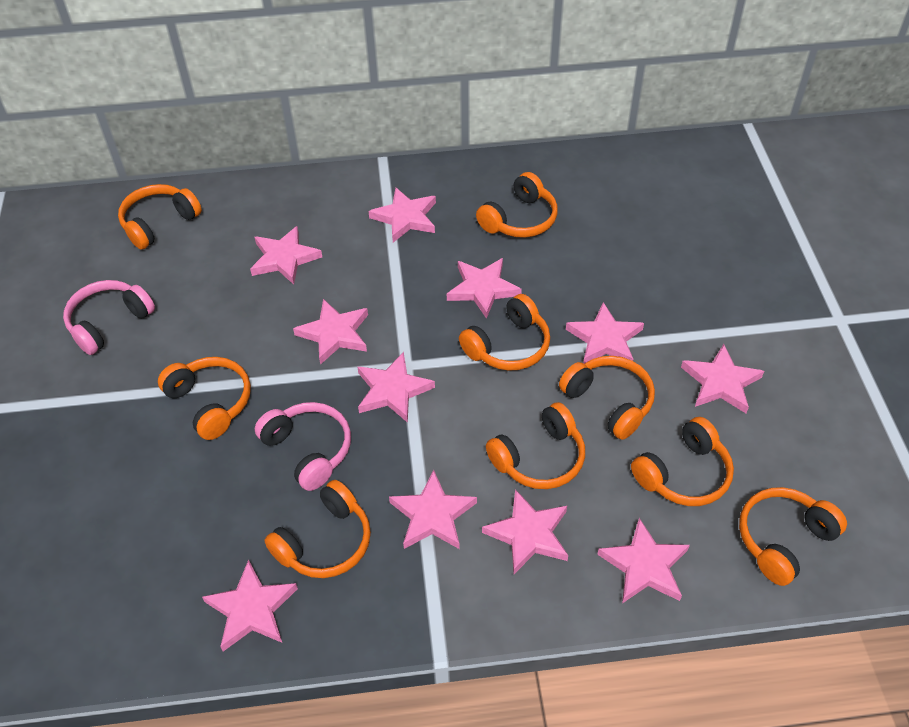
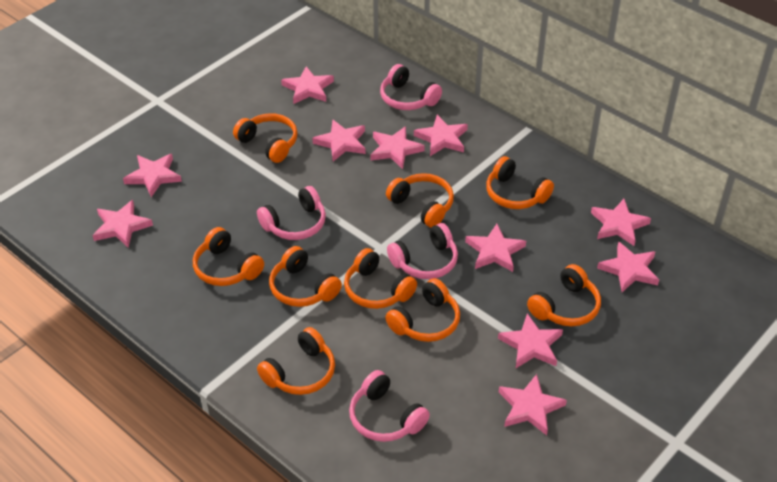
pink headphones: 2 -> 4

